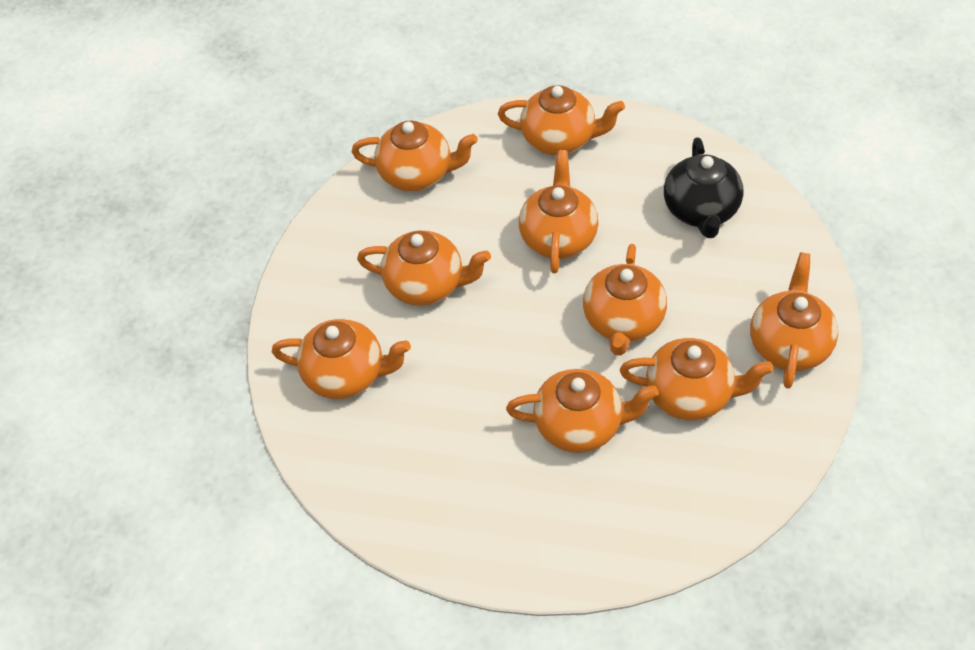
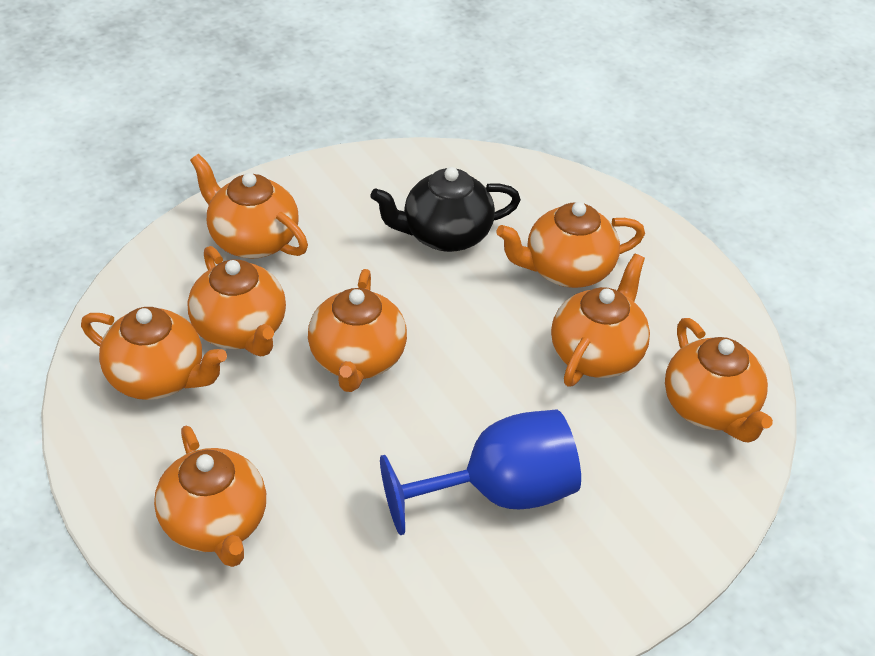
blue goblet: 0 -> 1
orange teapot: 9 -> 8

